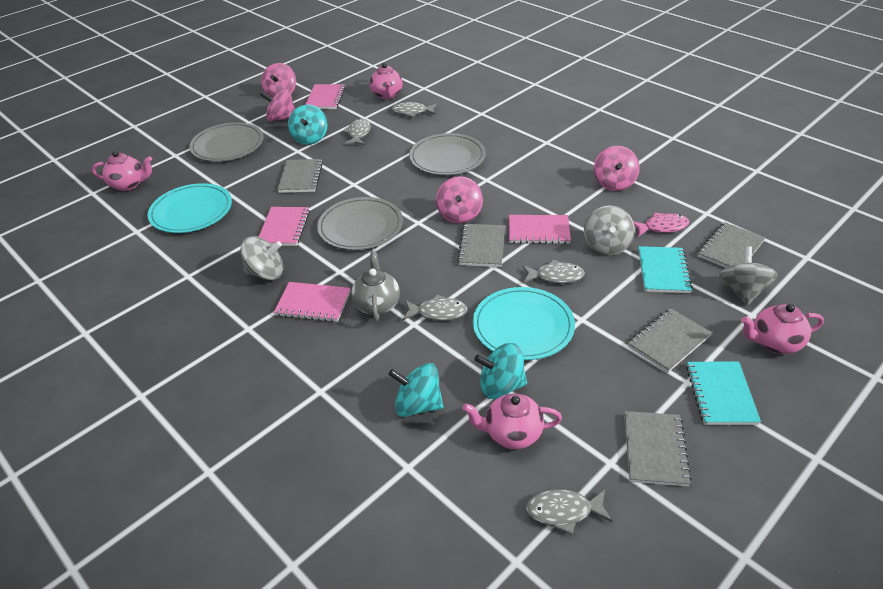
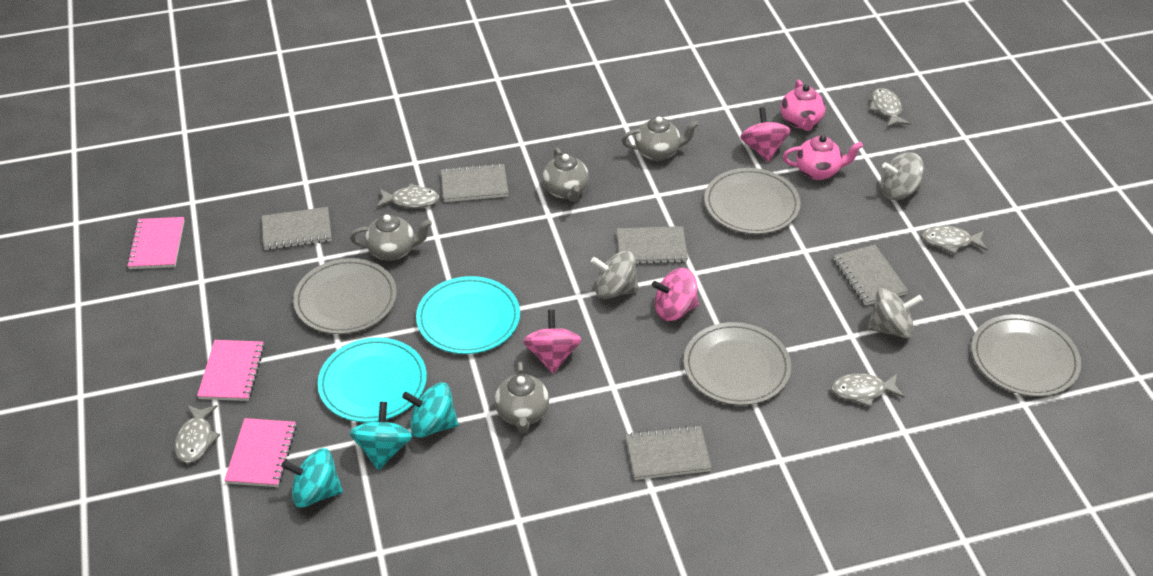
grey plate: 3 -> 4
grey teapot: 1 -> 4
pink fish: 1 -> 0
pink notebook: 4 -> 3
pink spinning top: 4 -> 3
pink teapot: 4 -> 2
turquoise notebook: 2 -> 0

